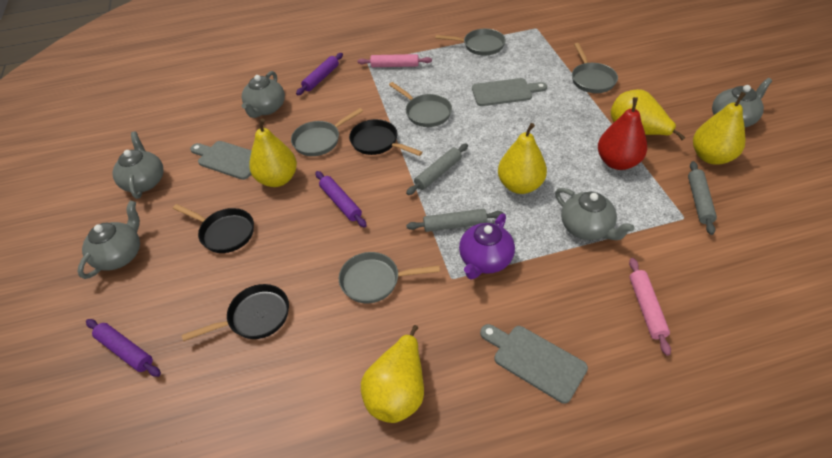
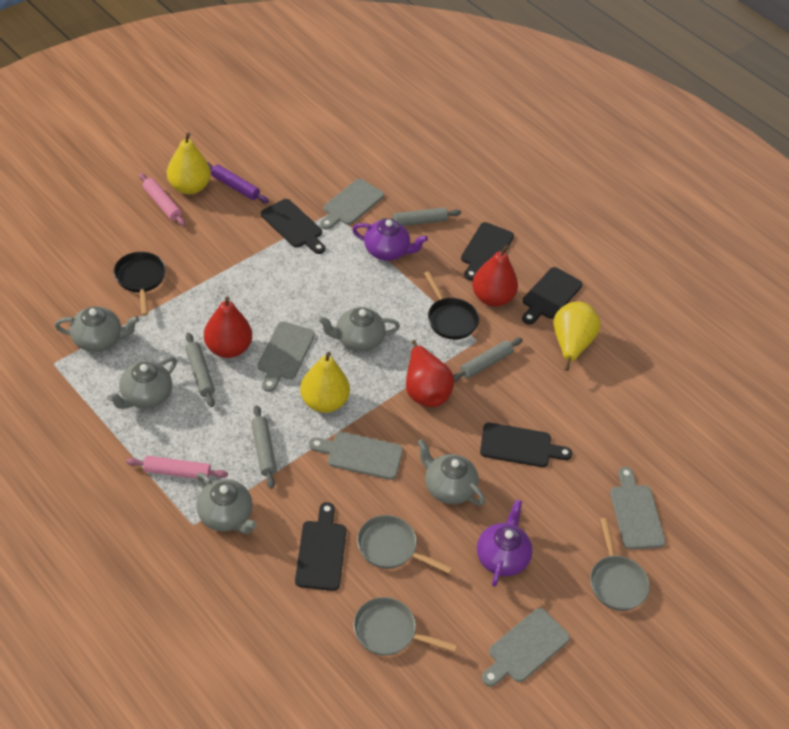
black cutting board: 0 -> 5
black pan: 3 -> 2
grey cutting board: 3 -> 5
grey pan: 5 -> 3
grey rolling pin: 3 -> 4
purple rolling pin: 3 -> 1
purple teapot: 1 -> 2
red pear: 1 -> 3
yellow pear: 5 -> 3

